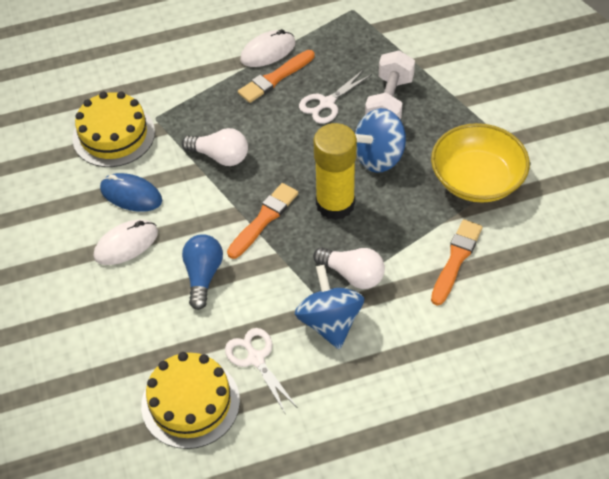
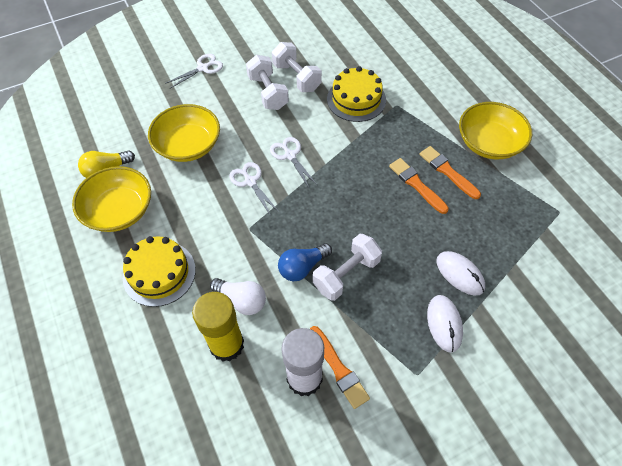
blue mouse: 1 -> 0
blue spinning top: 2 -> 0
white dumbbell: 1 -> 3
white glue stick: 0 -> 1
white light bulb: 2 -> 1
white scissors: 2 -> 3
yellow bowl: 1 -> 3
yellow light bulb: 0 -> 1

